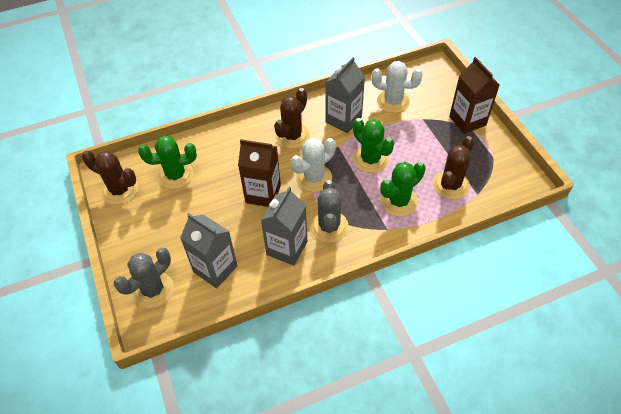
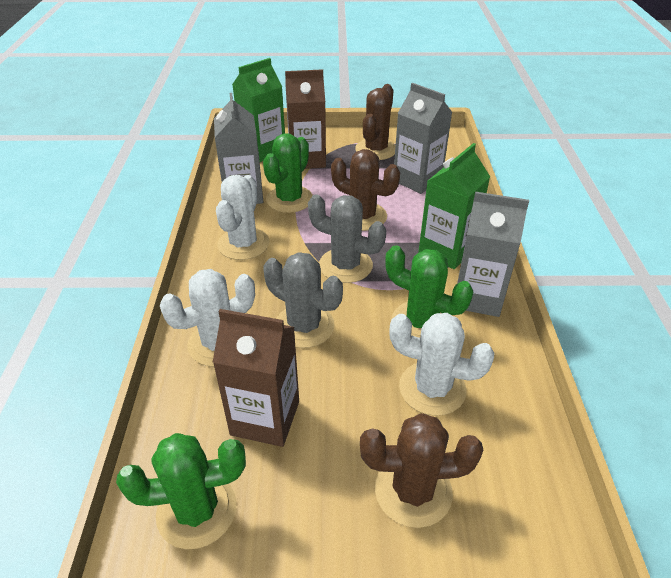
green carton: 0 -> 2
white cactus: 2 -> 3

